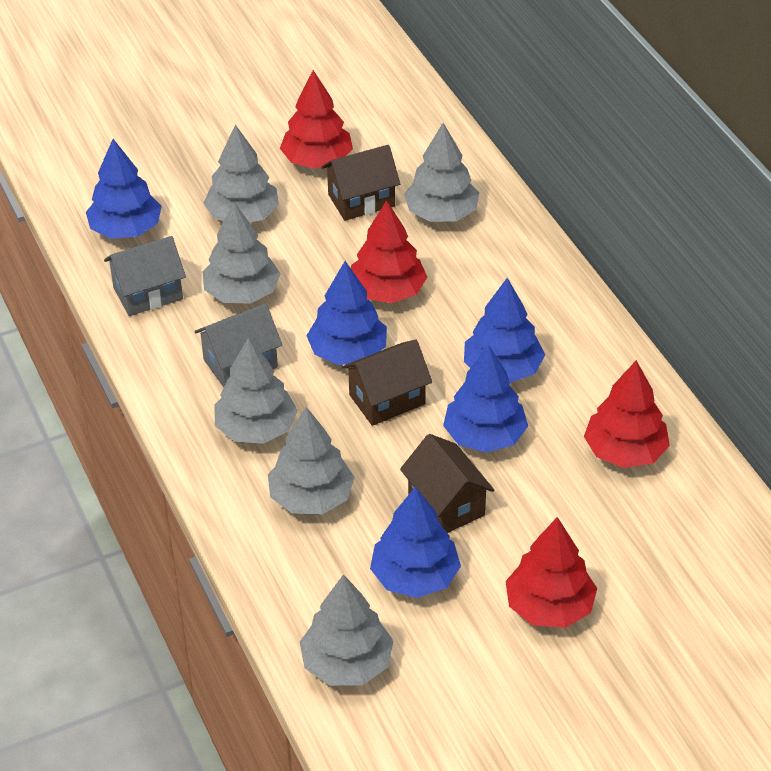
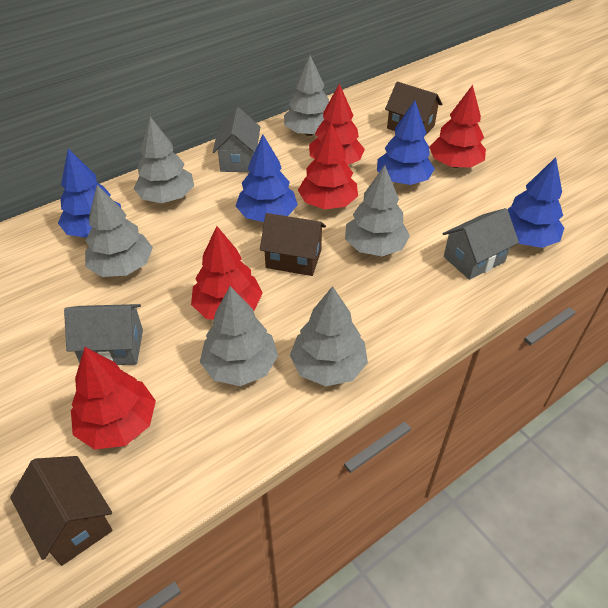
blue tree: 5 -> 4
grey house: 2 -> 3
red tree: 4 -> 5

